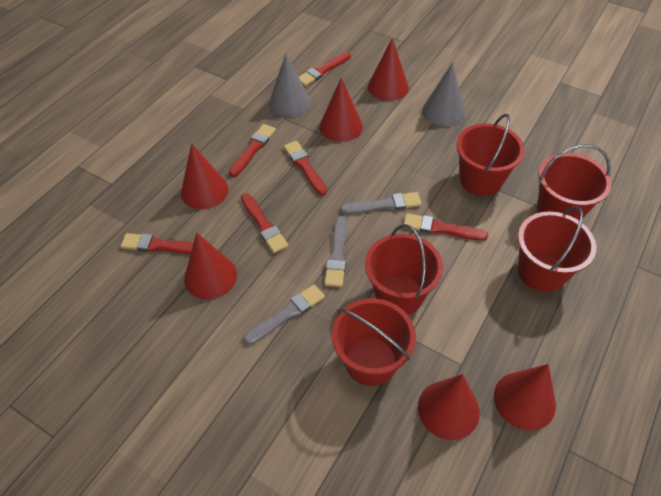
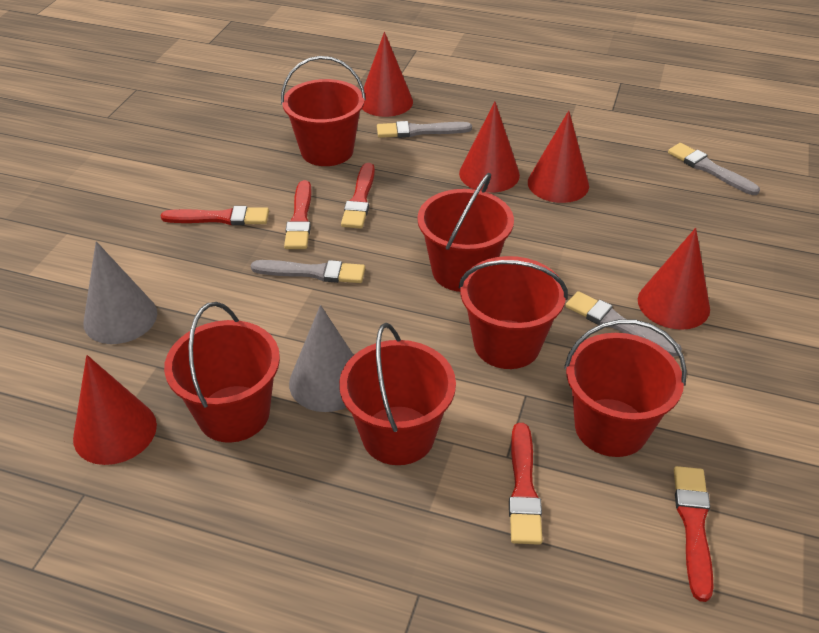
grey brush: 3 -> 4
red brush: 6 -> 5
red bucket: 5 -> 6
red cone: 6 -> 5

